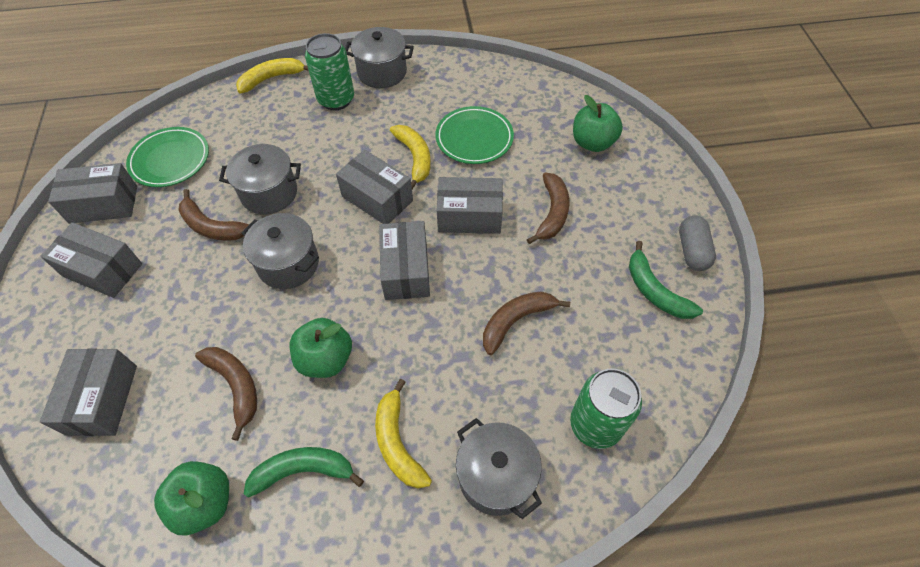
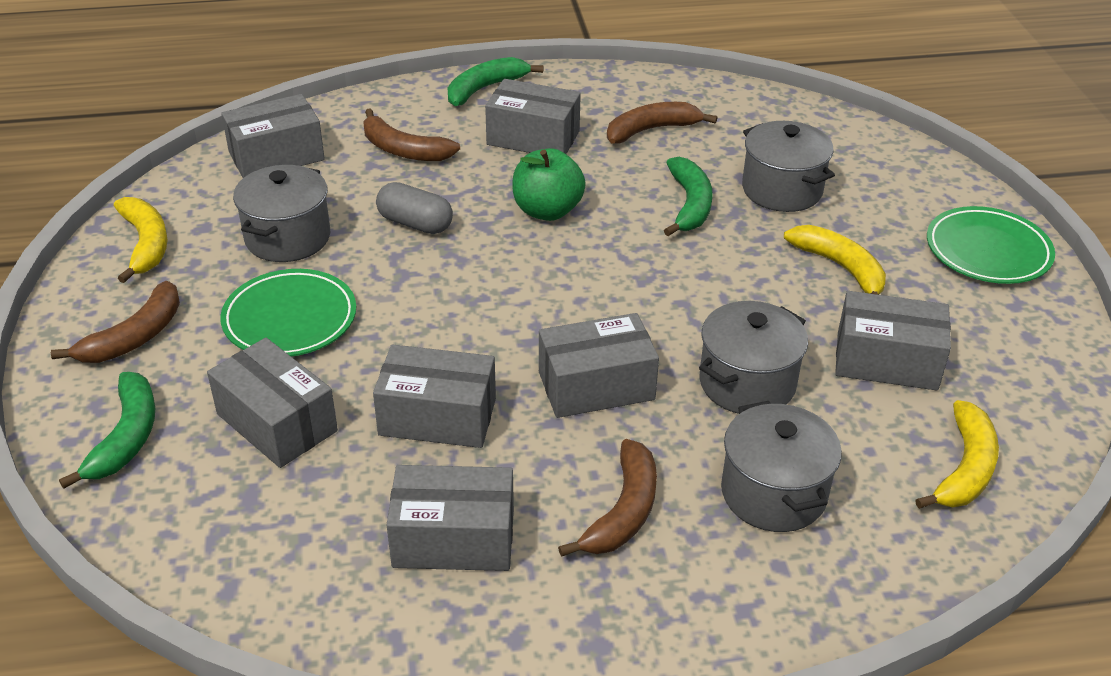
green apple: 3 -> 1
green banana: 2 -> 3
green can: 2 -> 0
grey box: 6 -> 7

